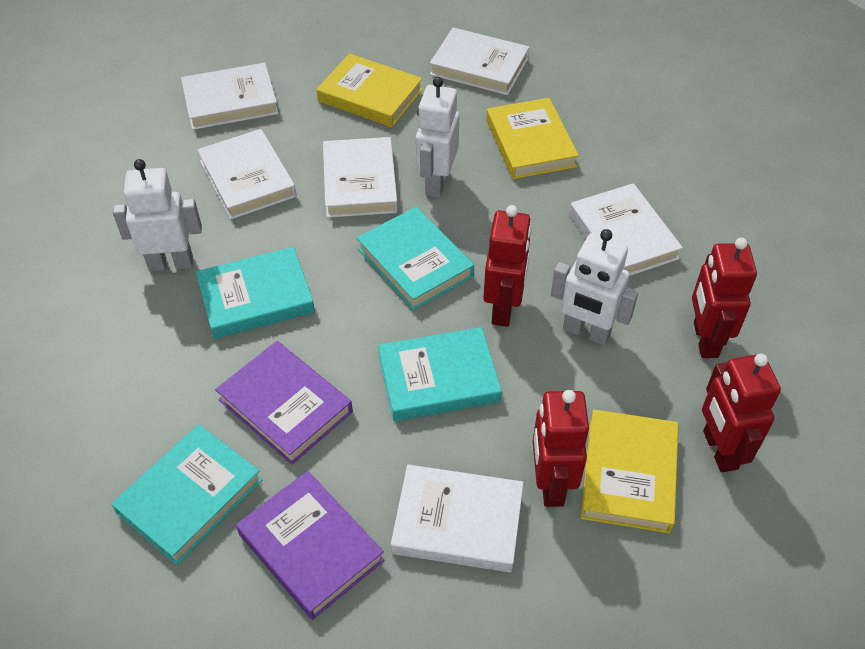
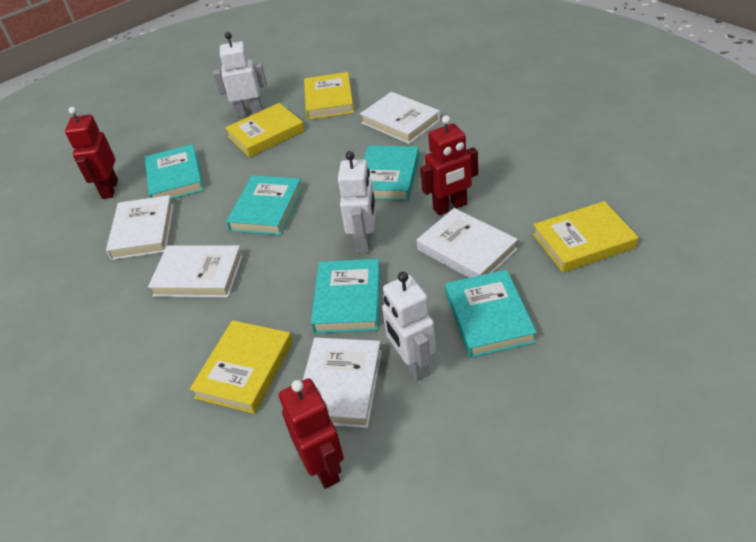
purple book: 2 -> 0
red robot: 4 -> 3
turquoise book: 4 -> 5
white book: 6 -> 5
yellow book: 3 -> 4

